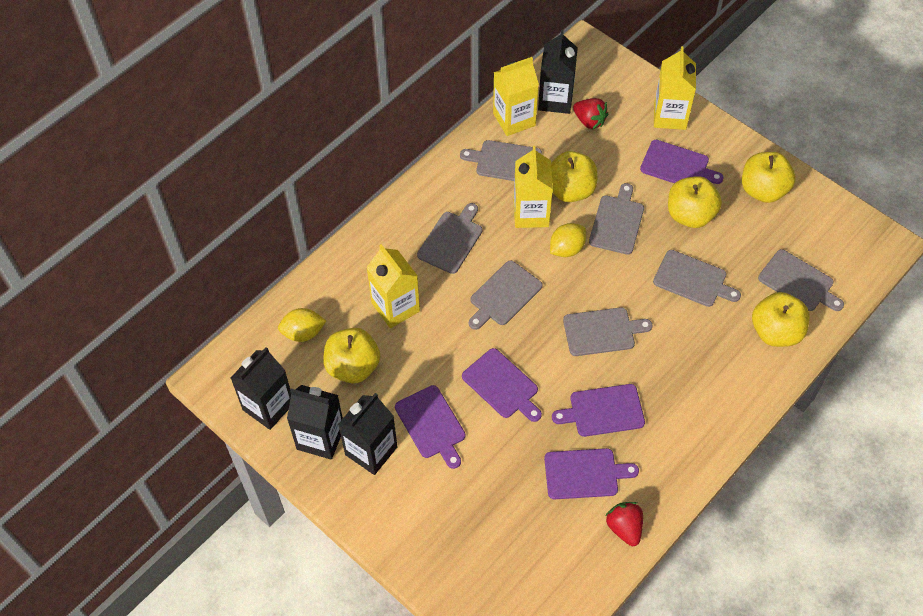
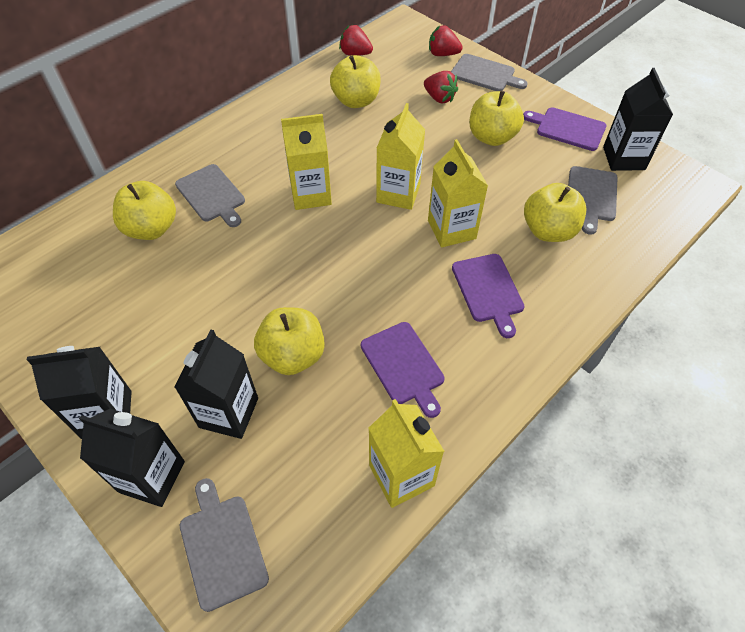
grey cutting board: 7 -> 4
purple cutting board: 5 -> 3
red strawberry: 2 -> 3
yellow lemon: 2 -> 0

